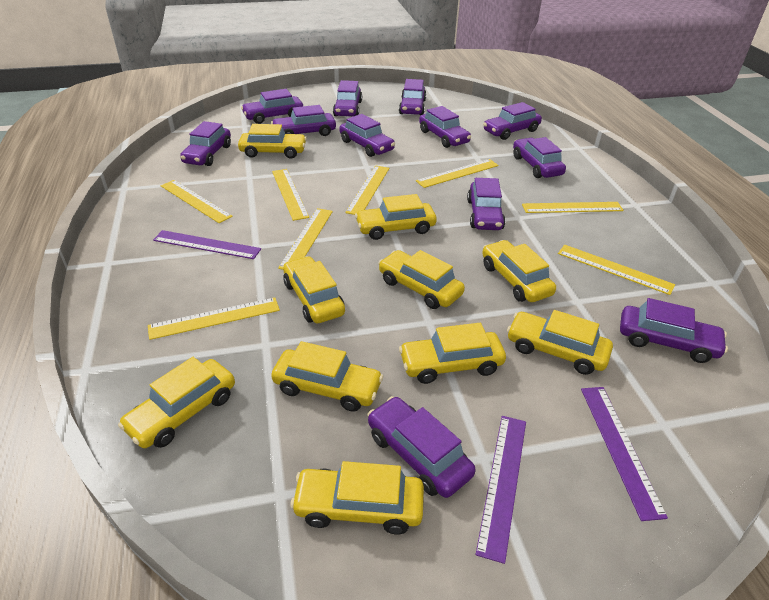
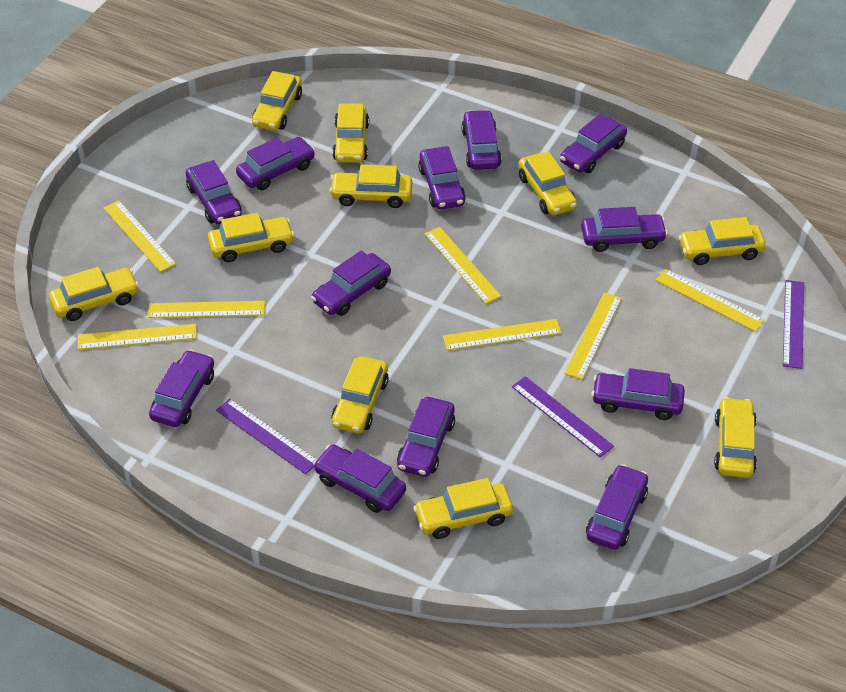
yellow ruler: 8 -> 7

